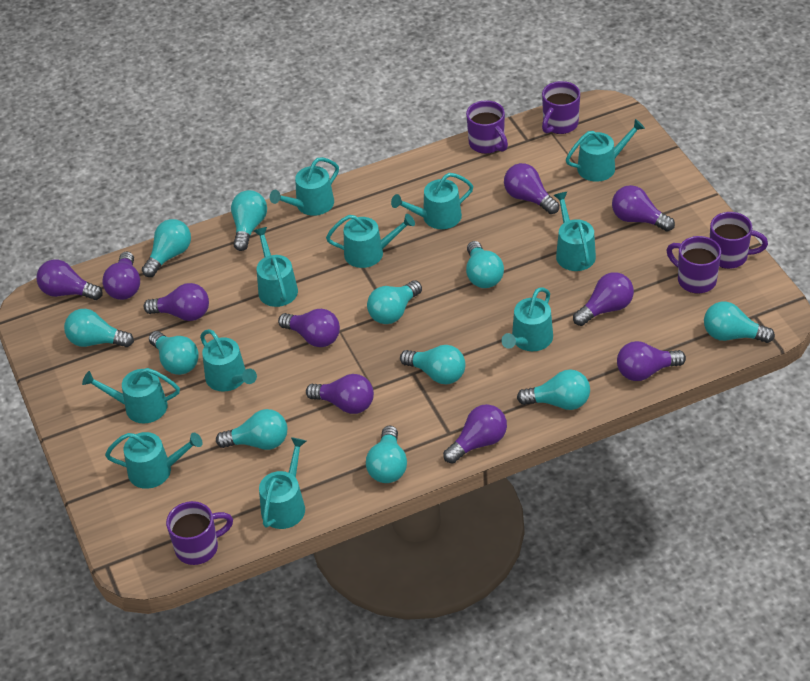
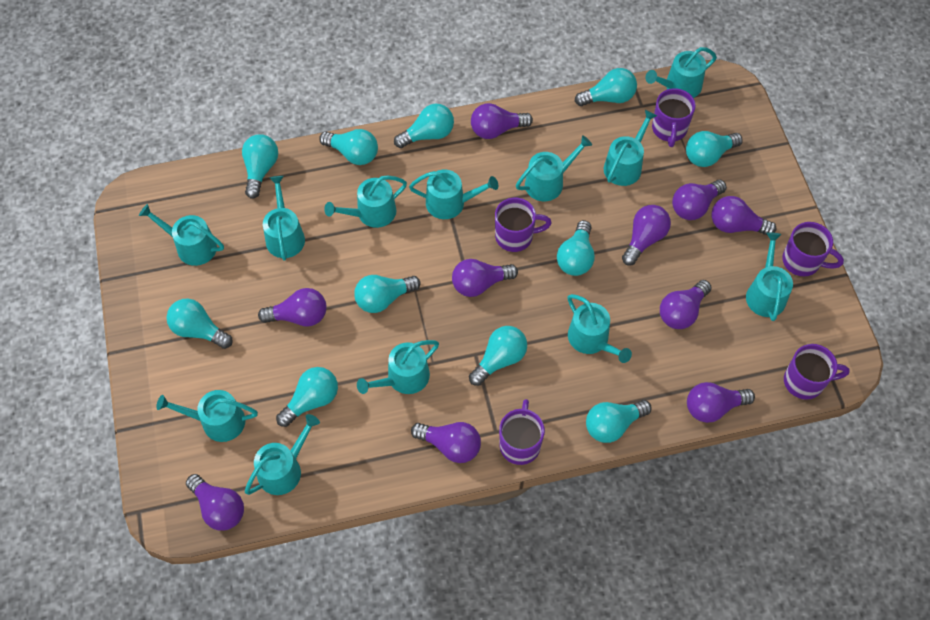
turquoise watering can: 11 -> 12

